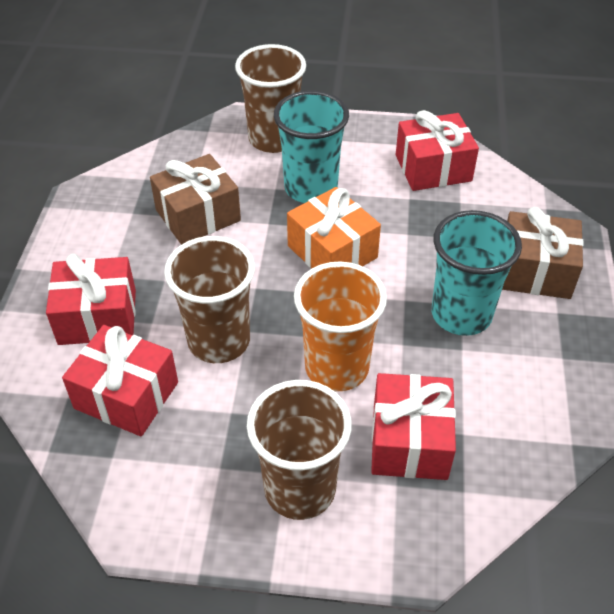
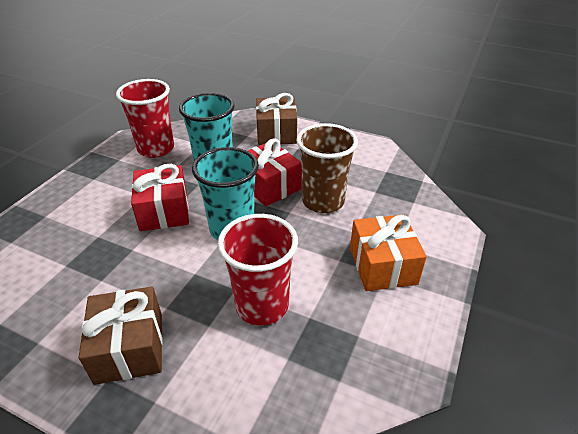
brown cup: 3 -> 1
orange cup: 1 -> 0
red cup: 0 -> 2
red gift: 4 -> 2

